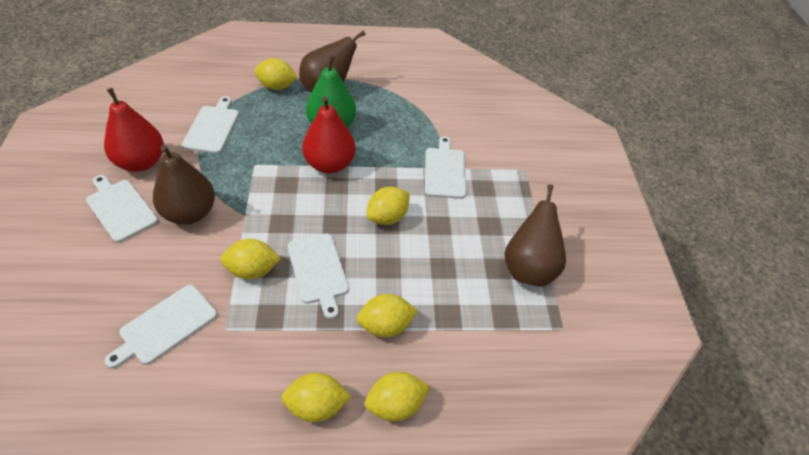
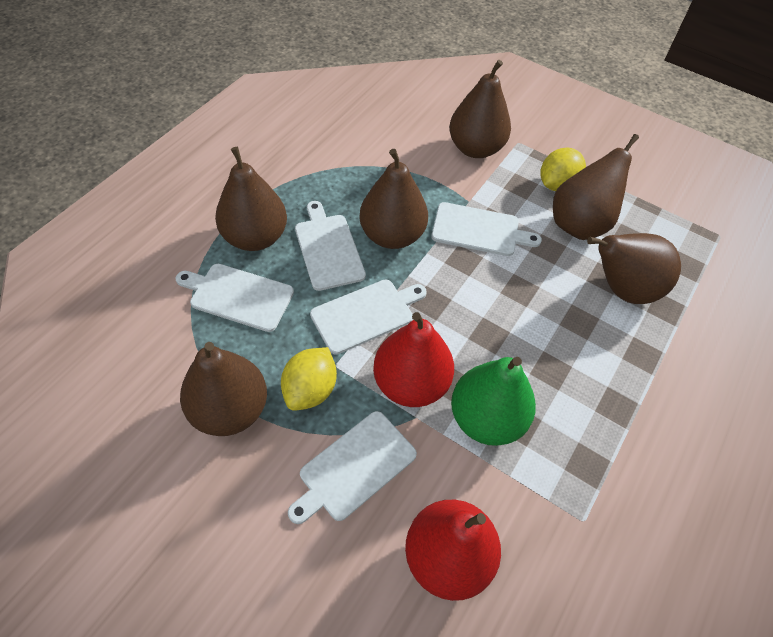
brown pear: 3 -> 6
yellow lemon: 6 -> 2

